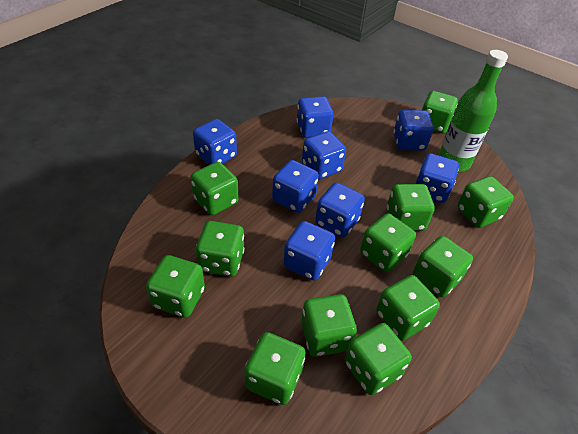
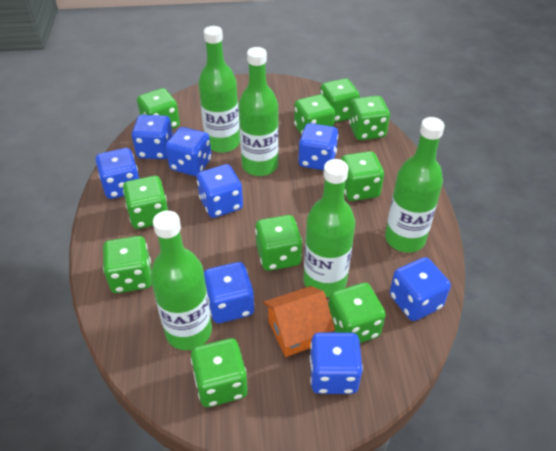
green bottle: 1 -> 5
green dice: 12 -> 10
orange house: 0 -> 1

